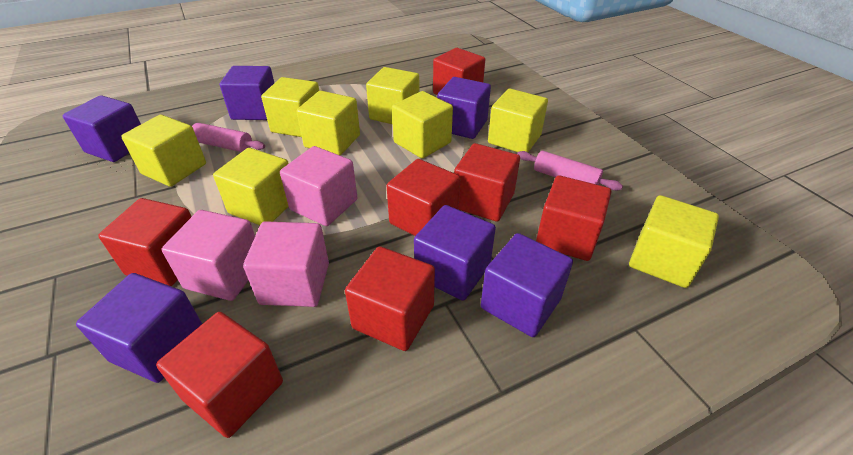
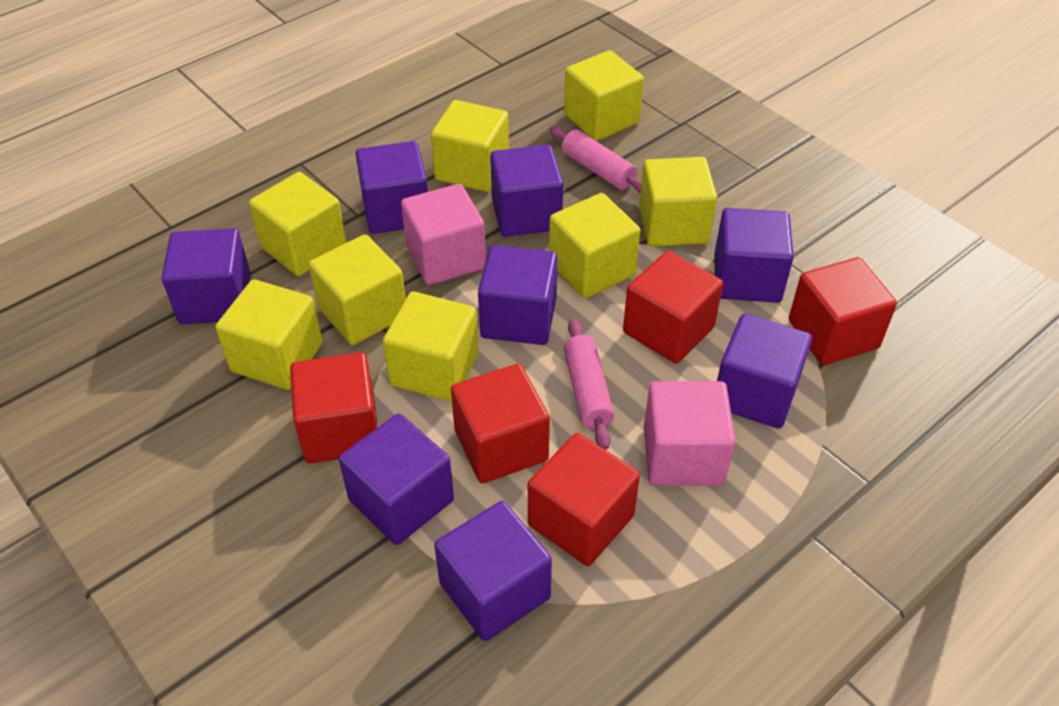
pink cube: 3 -> 2
purple cube: 6 -> 8
red cube: 7 -> 5

